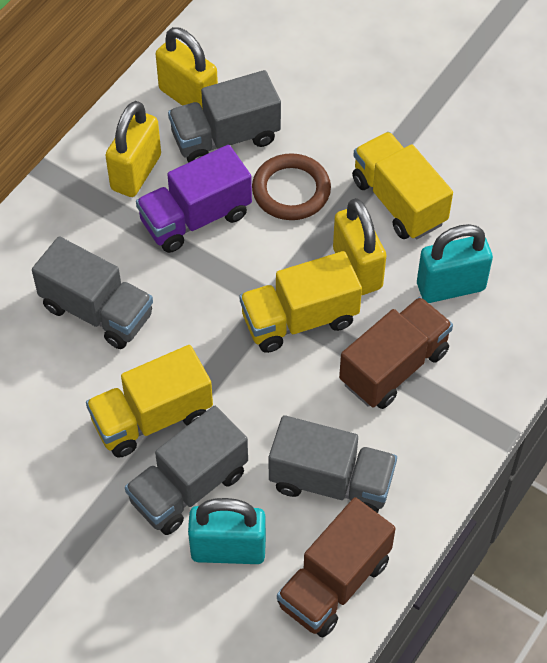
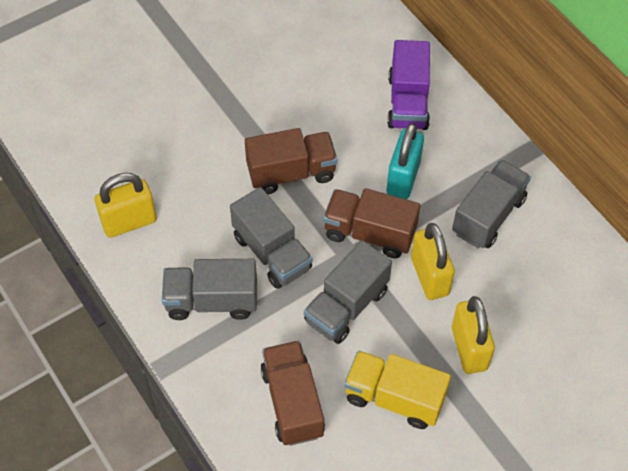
brown ring: 1 -> 0
brown truck: 2 -> 3
turquoise padlock: 2 -> 1
yellow truck: 3 -> 1

